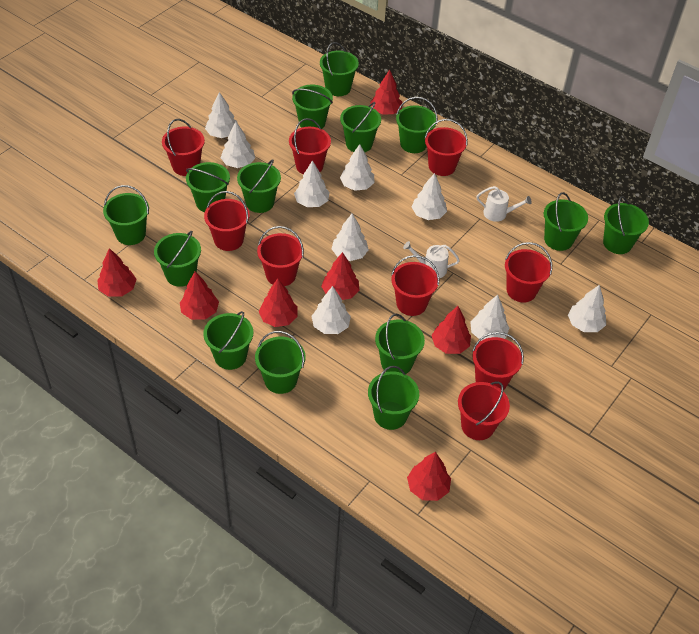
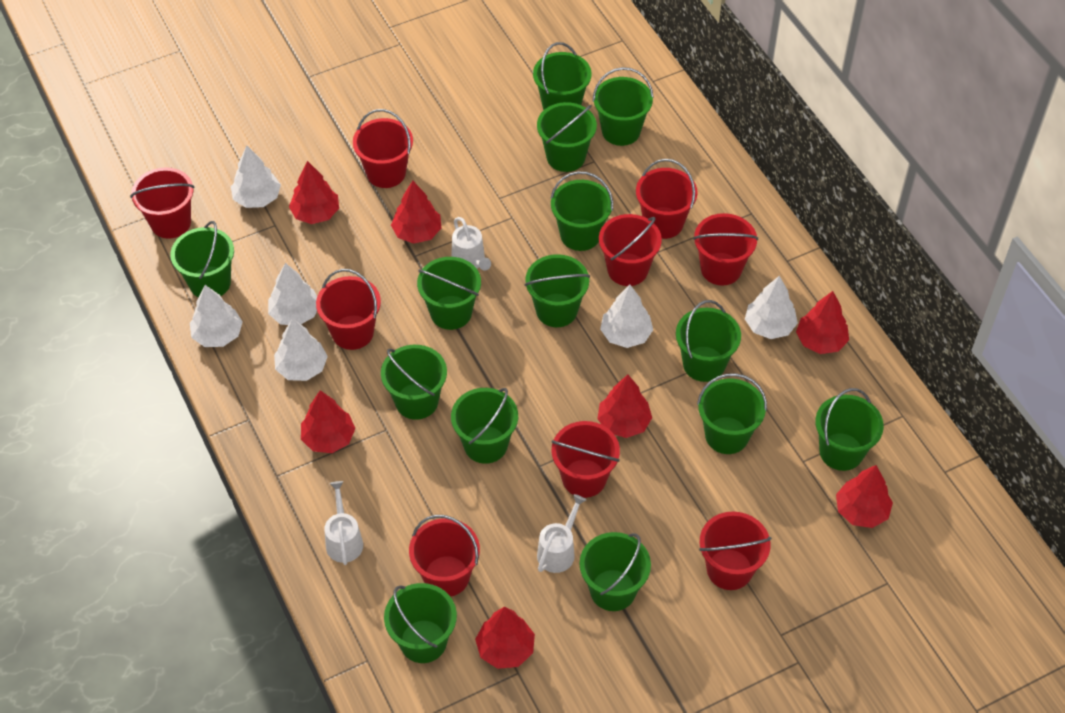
white tree: 9 -> 6
white watering can: 2 -> 3

